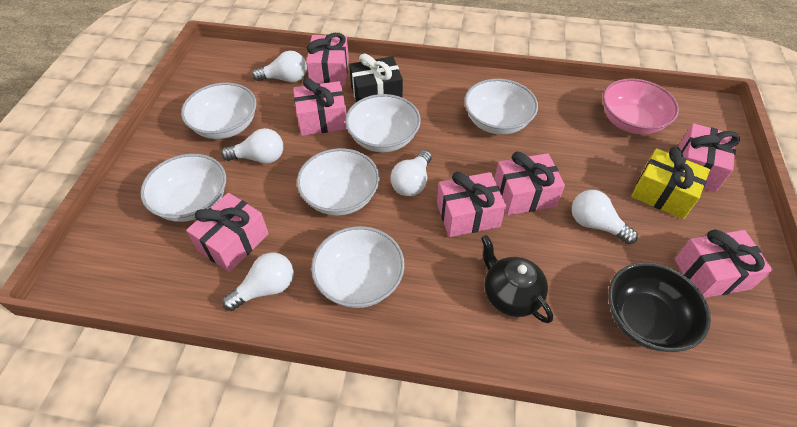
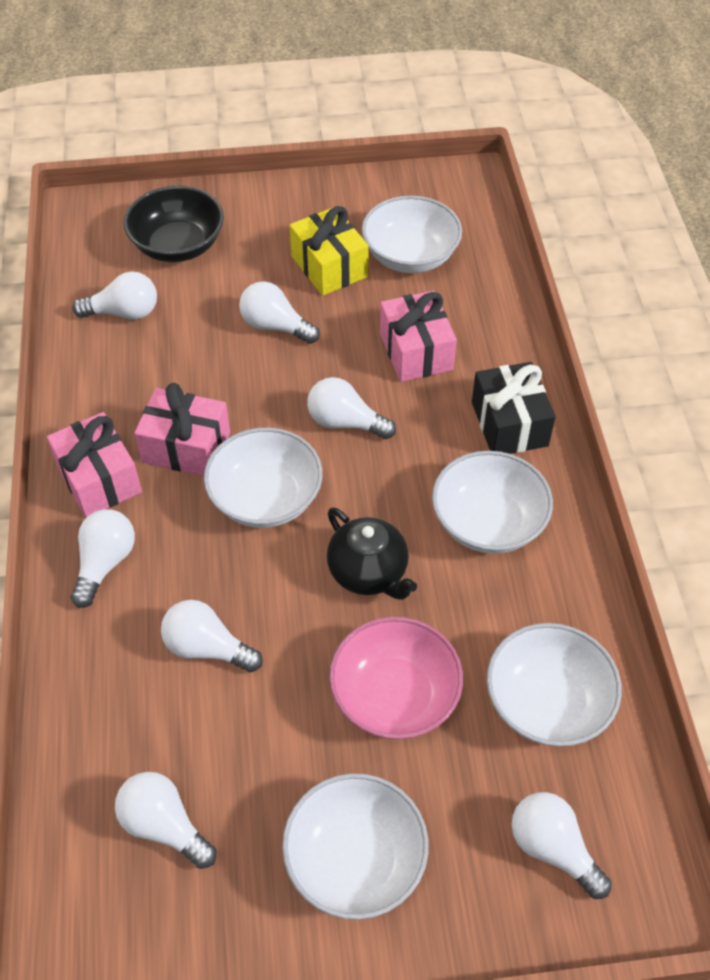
pink gift: 7 -> 3
white bowl: 6 -> 5
white light bulb: 5 -> 7

